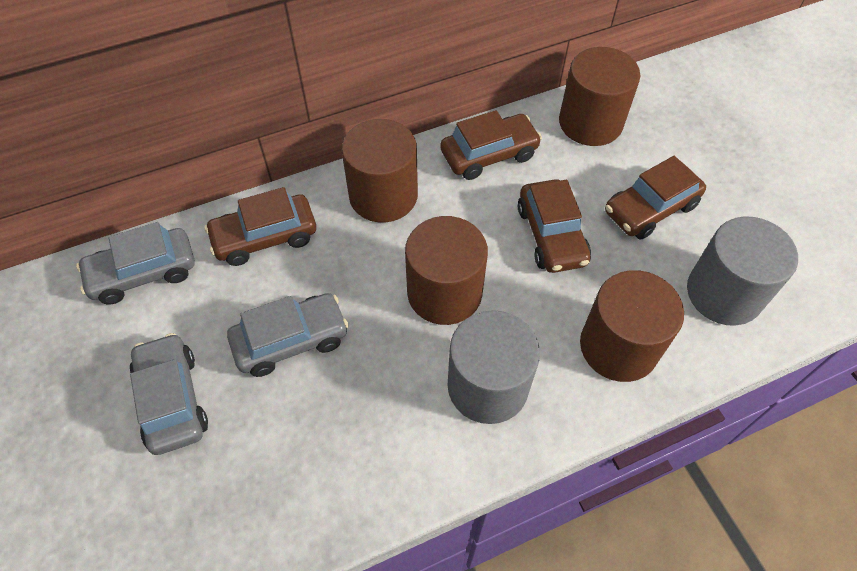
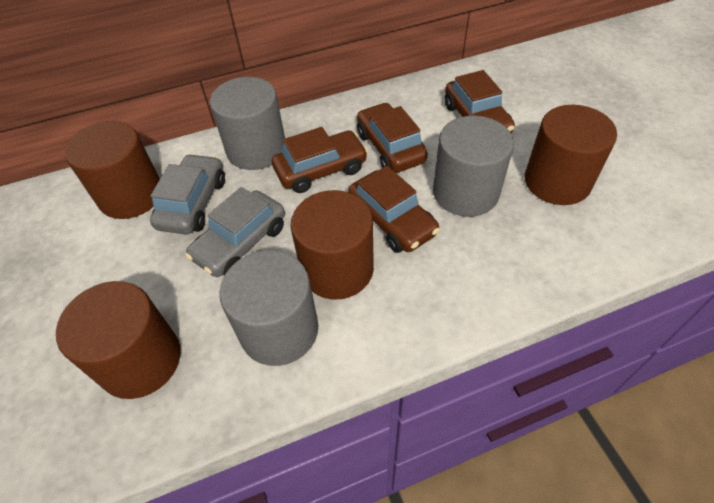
grey car: 3 -> 2
grey cylinder: 2 -> 3

